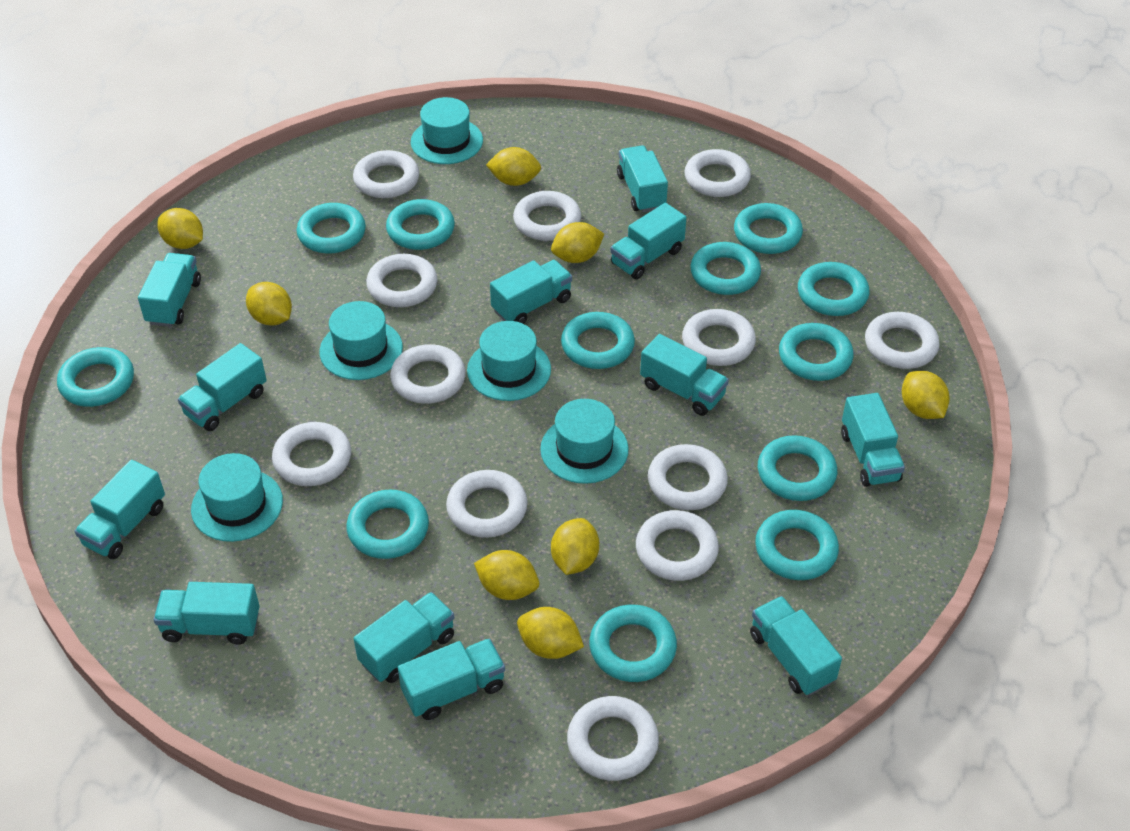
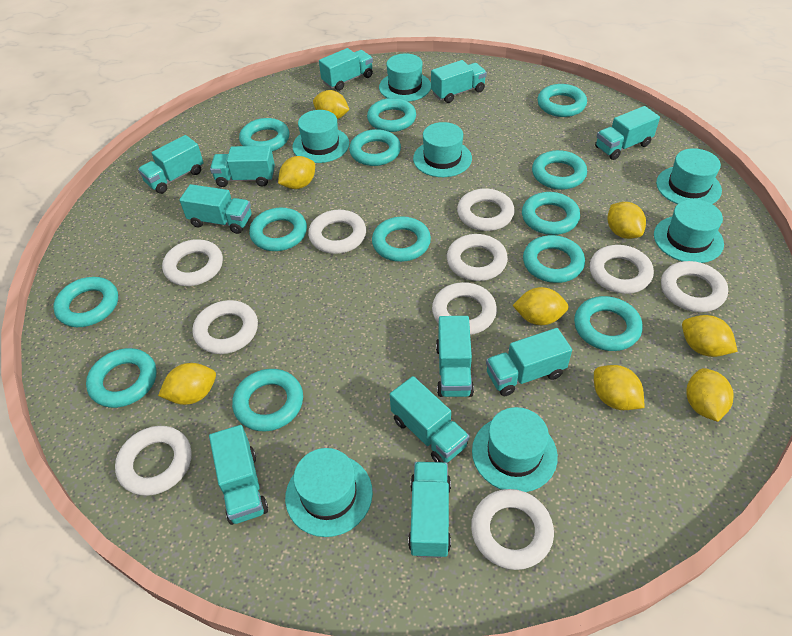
turquoise hat: 5 -> 7
turquoise ring: 12 -> 13
turquoise truck: 12 -> 11
white ring: 12 -> 10

